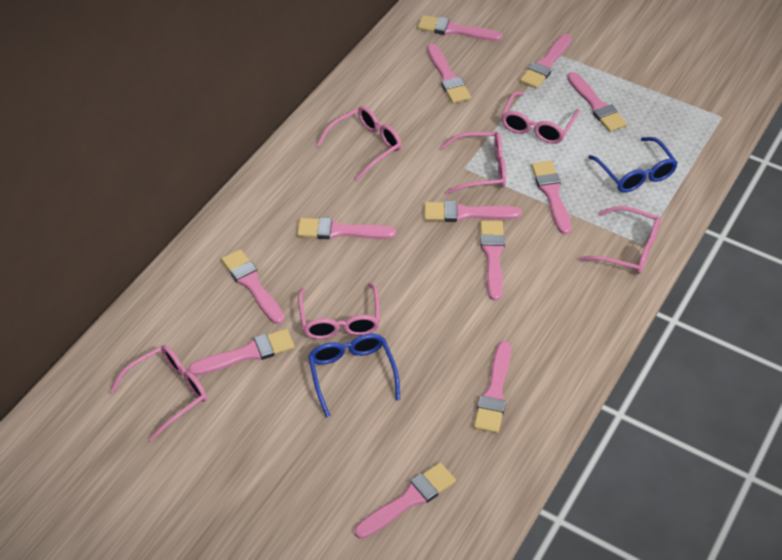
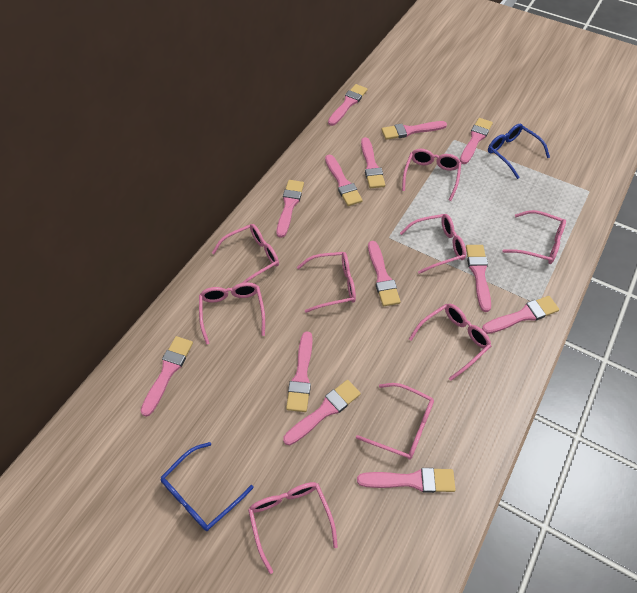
pink brush: 12 -> 13
pink glasses: 6 -> 9

